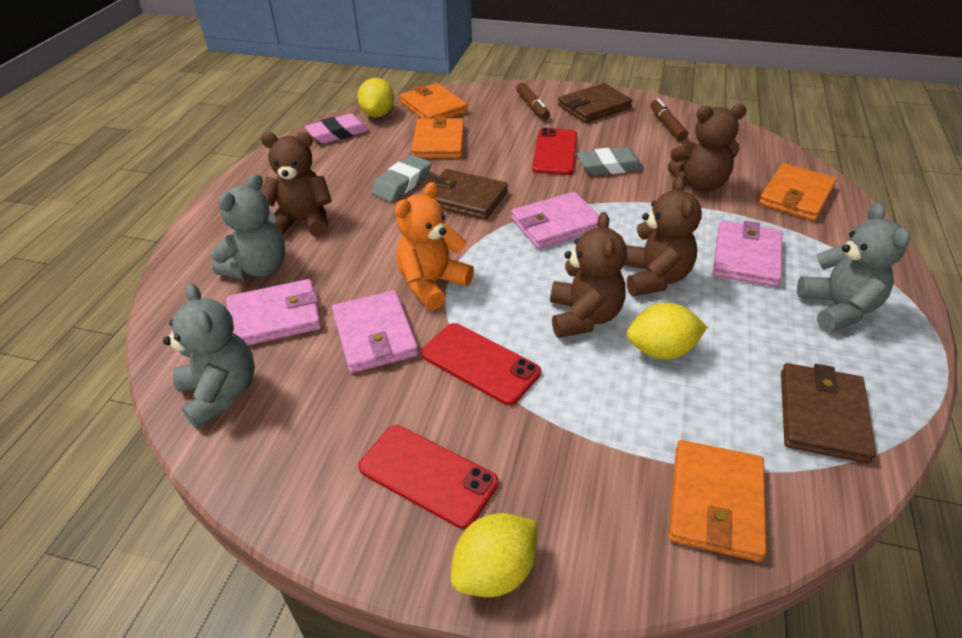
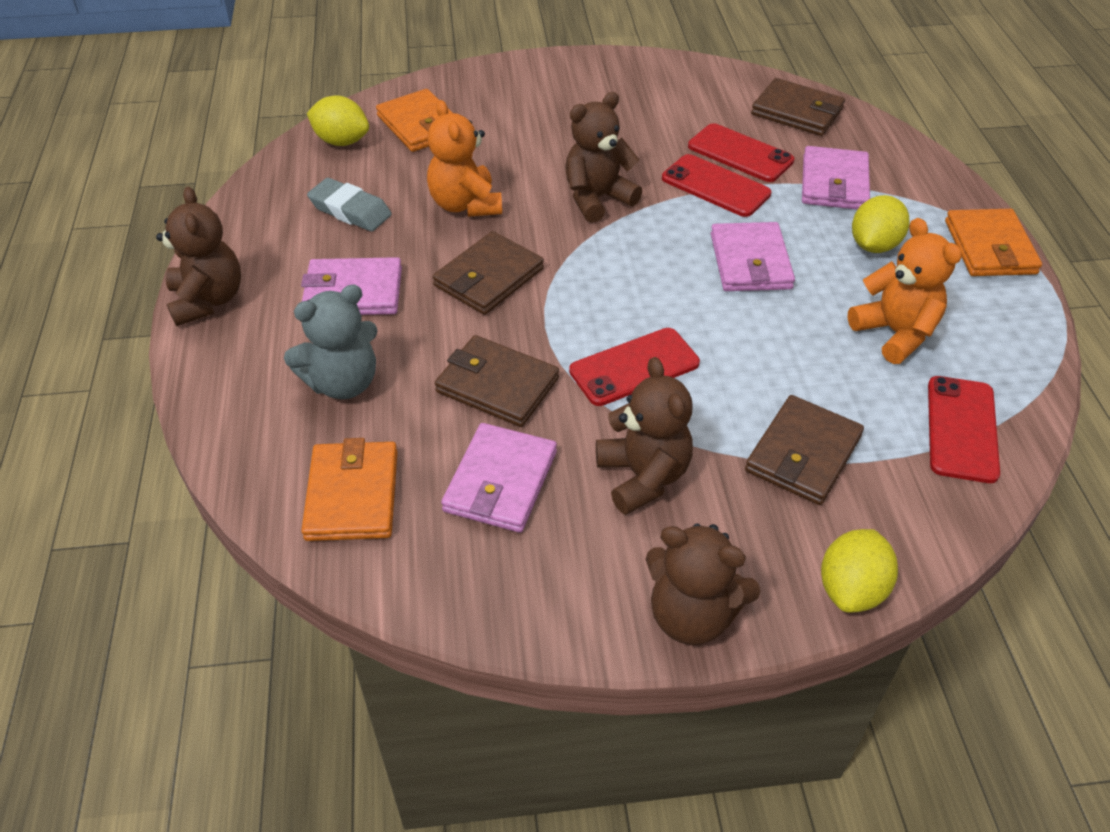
brown marker: 2 -> 0
brown wallet: 3 -> 4
grey eraser: 2 -> 1
grey teddy bear: 3 -> 1
orange teddy bear: 1 -> 2
orange wallet: 4 -> 3
pink eraser: 1 -> 0
red phone: 3 -> 4

